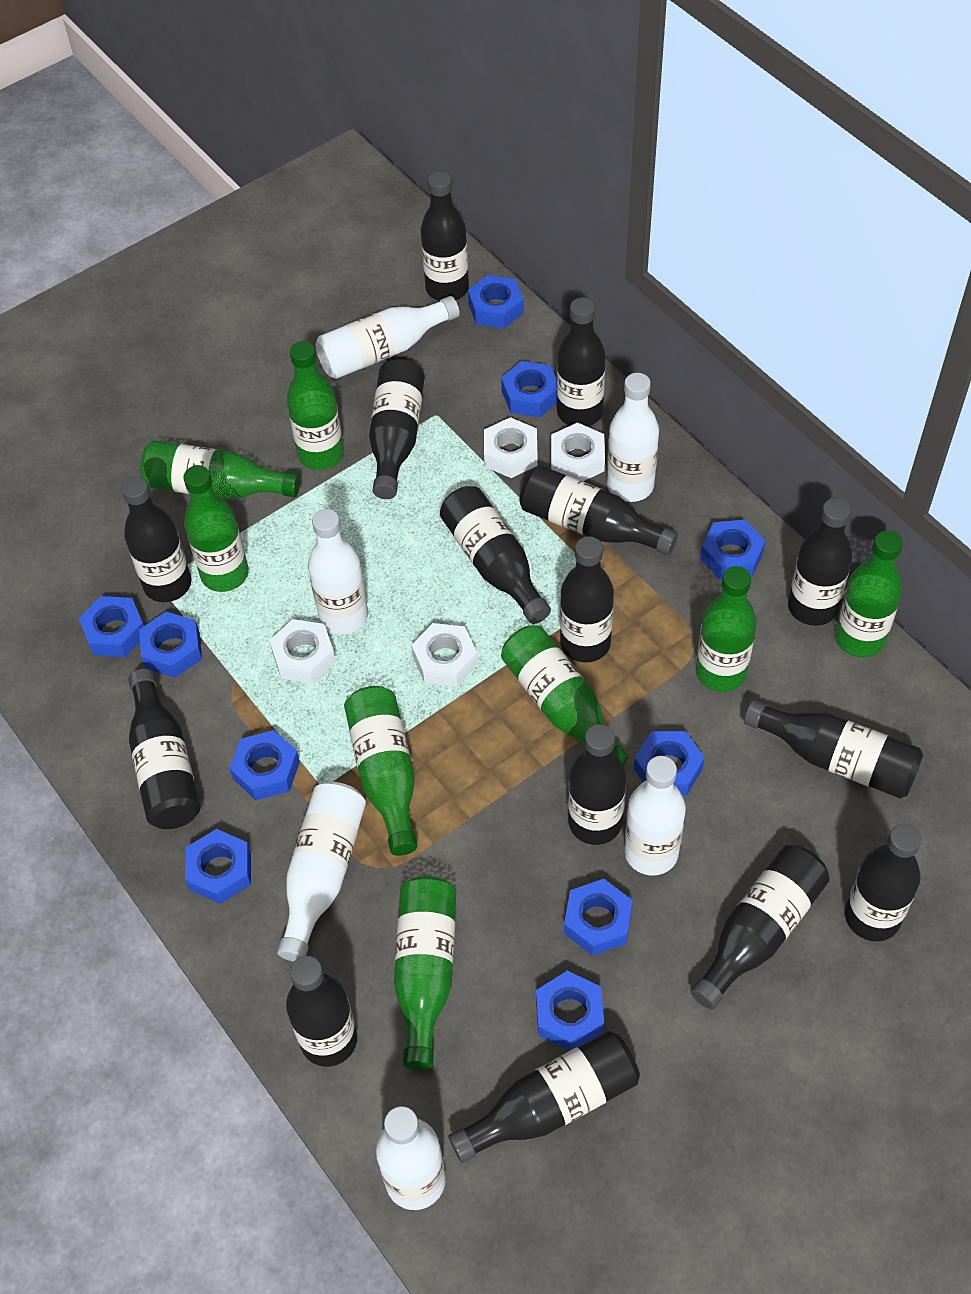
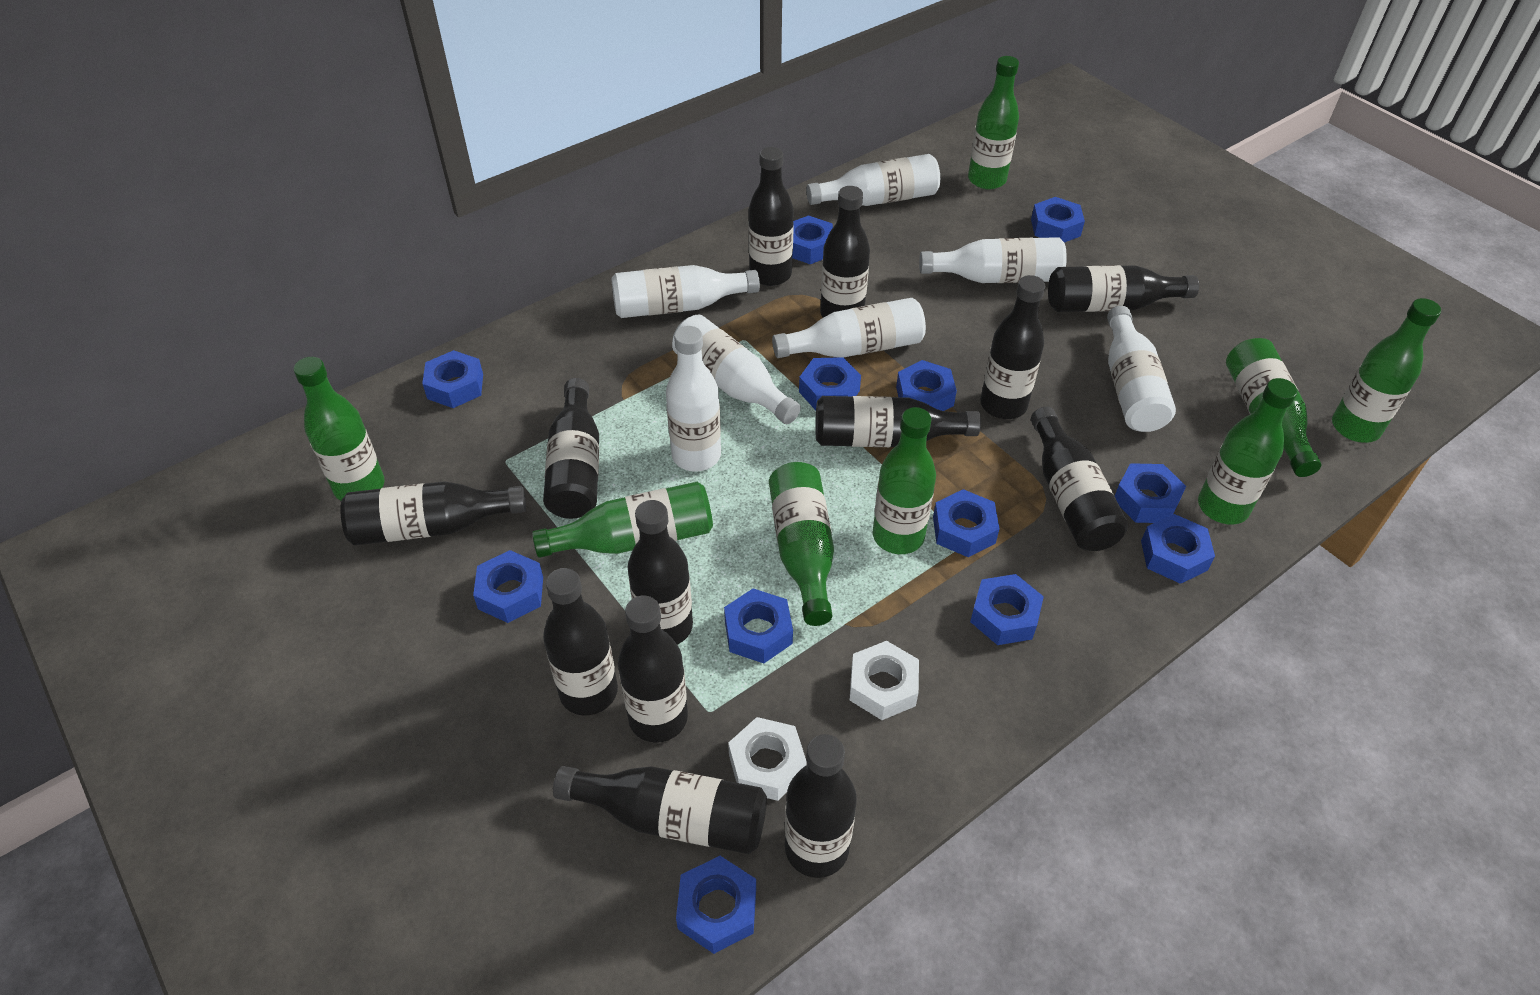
black bottle: 15 -> 13
blue nut: 10 -> 12
white bottle: 6 -> 7
white nut: 4 -> 2

